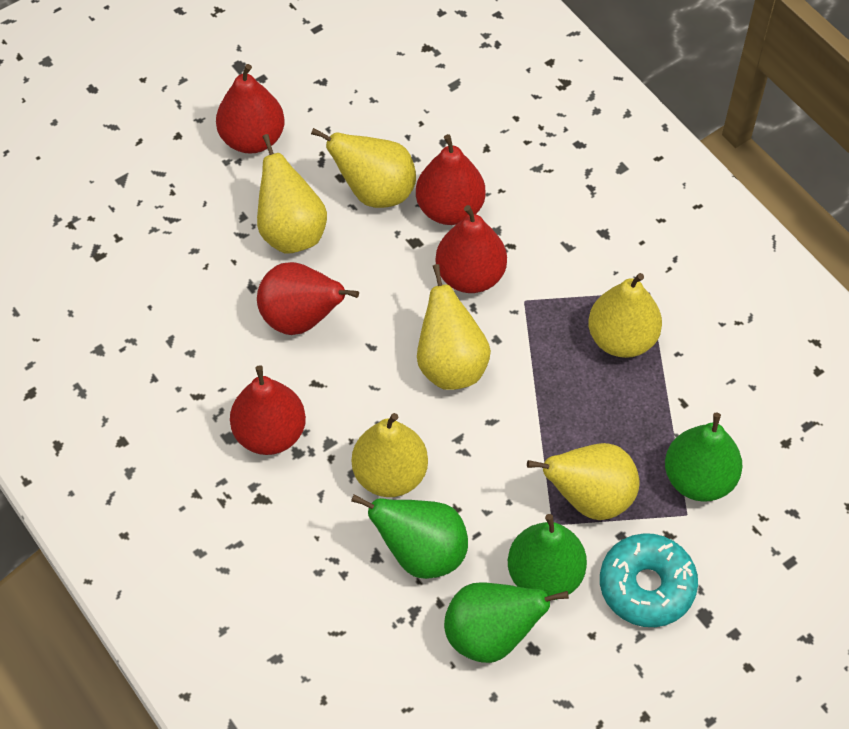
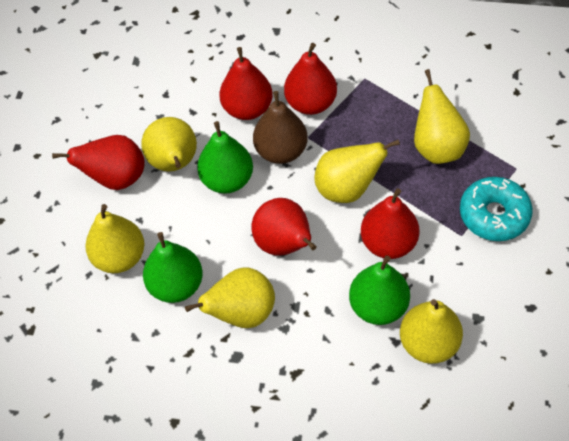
brown pear: 0 -> 1
green pear: 4 -> 3

